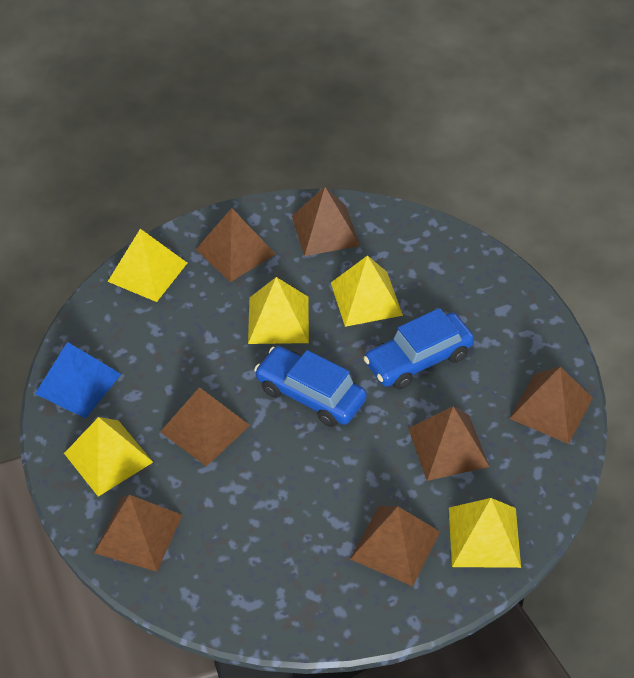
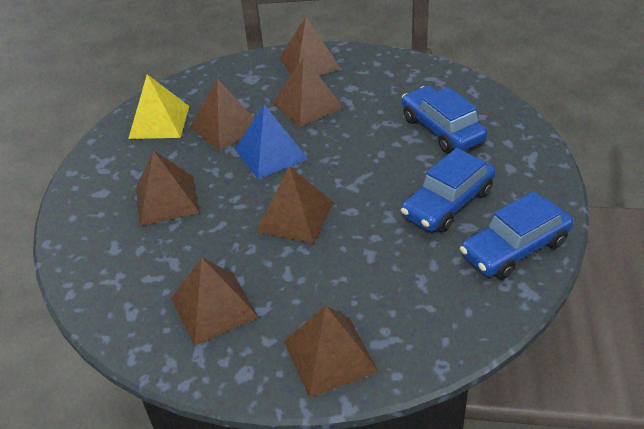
blue car: 2 -> 3
yellow pyramid: 5 -> 1

